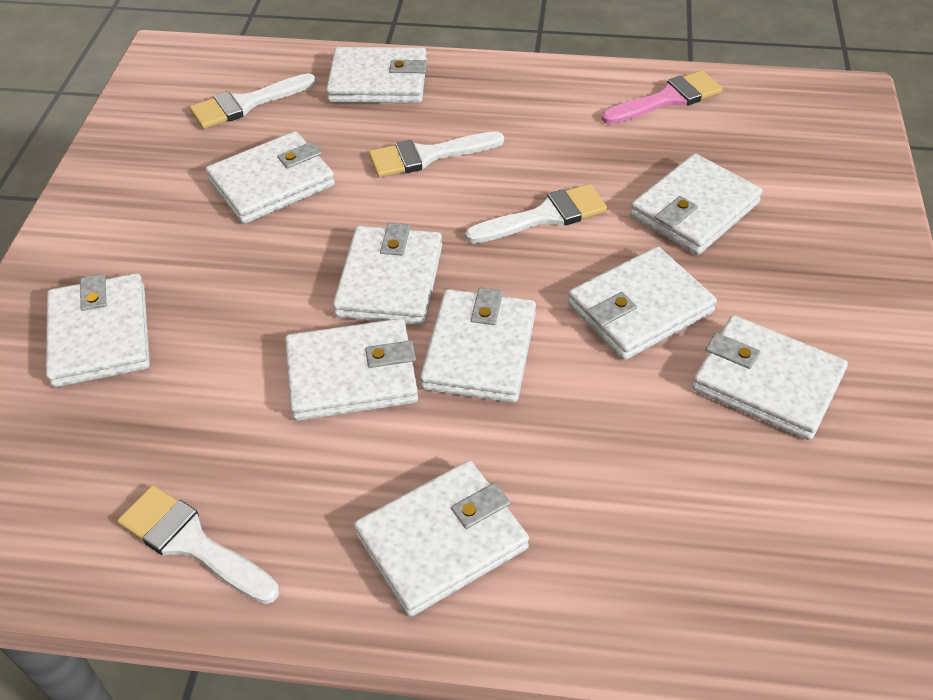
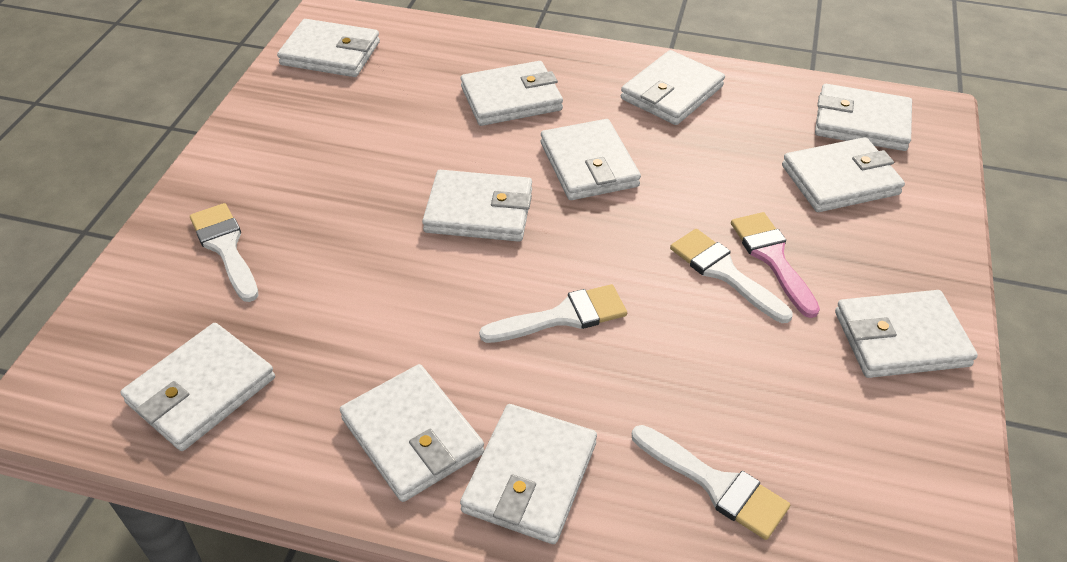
white wallet: 10 -> 11

